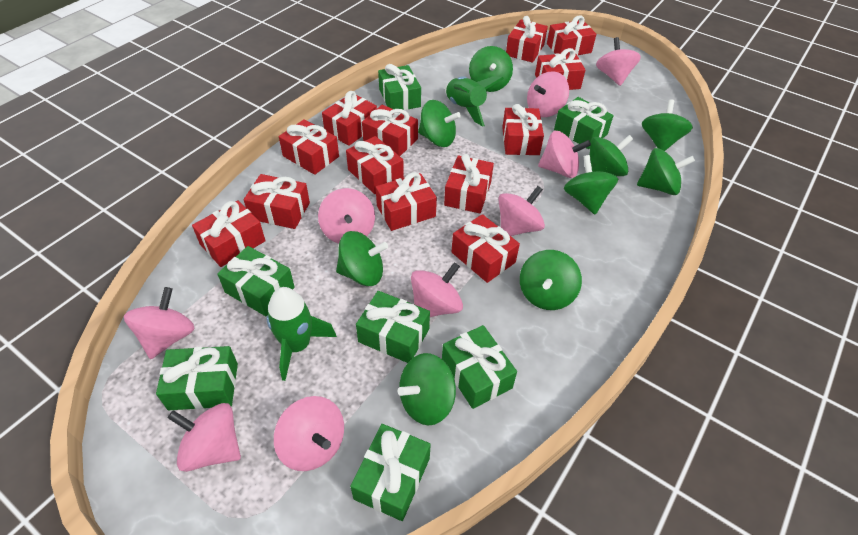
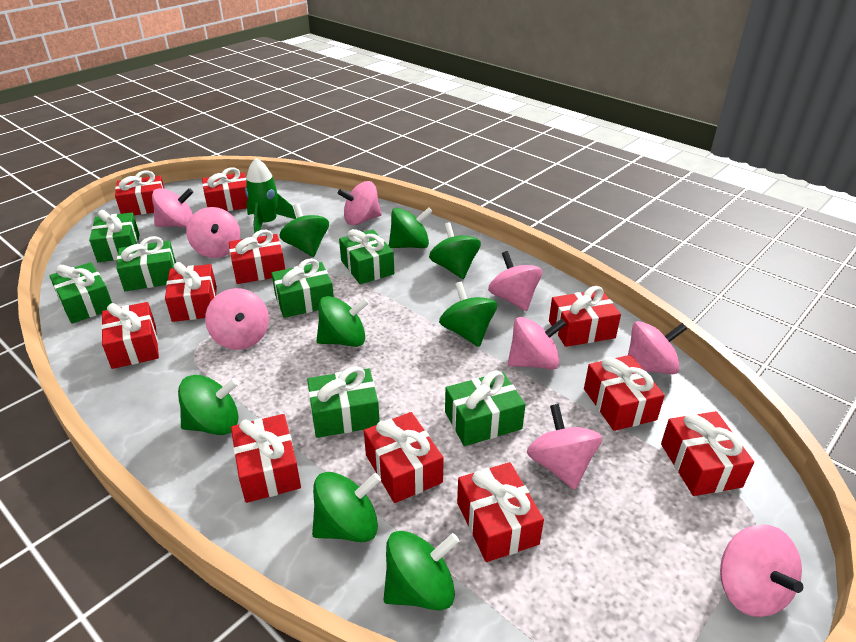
green rocket: 2 -> 1
green spinning top: 9 -> 8
red gift: 13 -> 11

